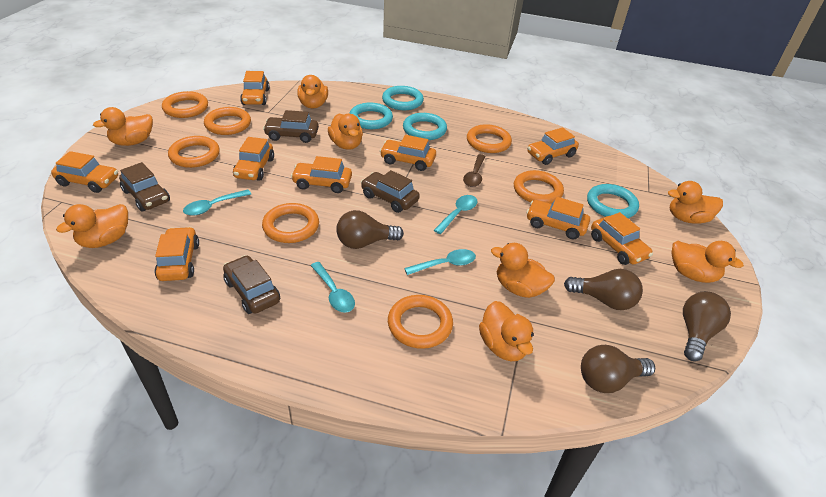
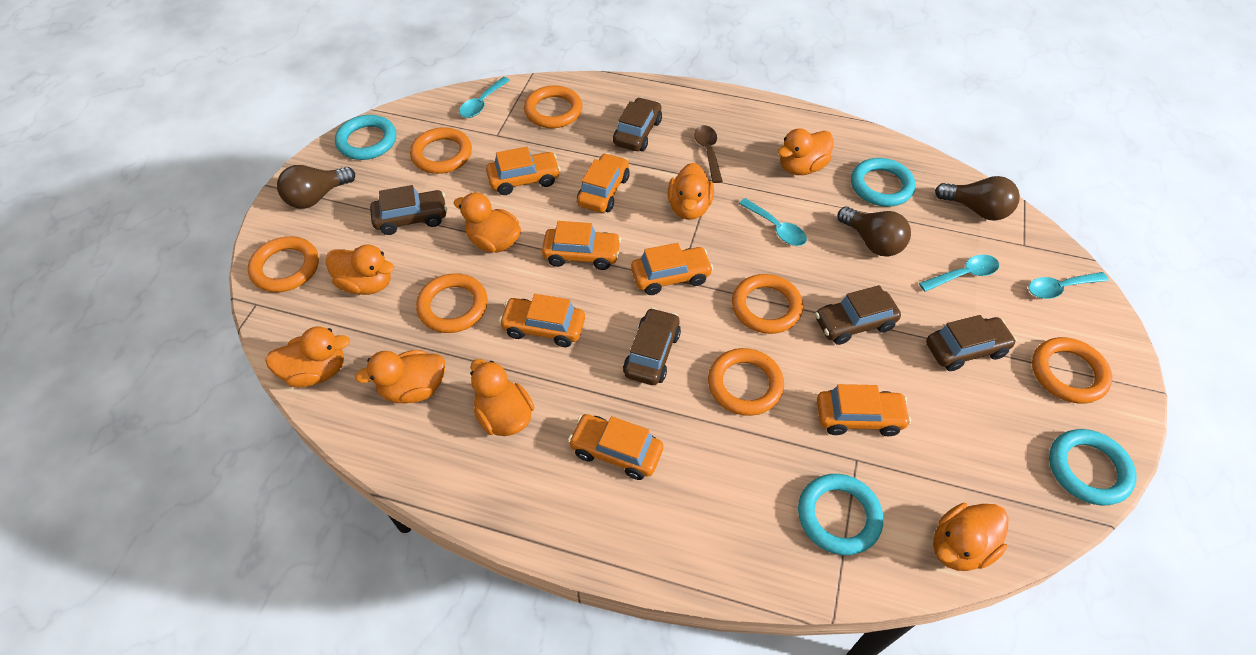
brown car: 4 -> 5
brown light bulb: 4 -> 3
orange car: 9 -> 7

